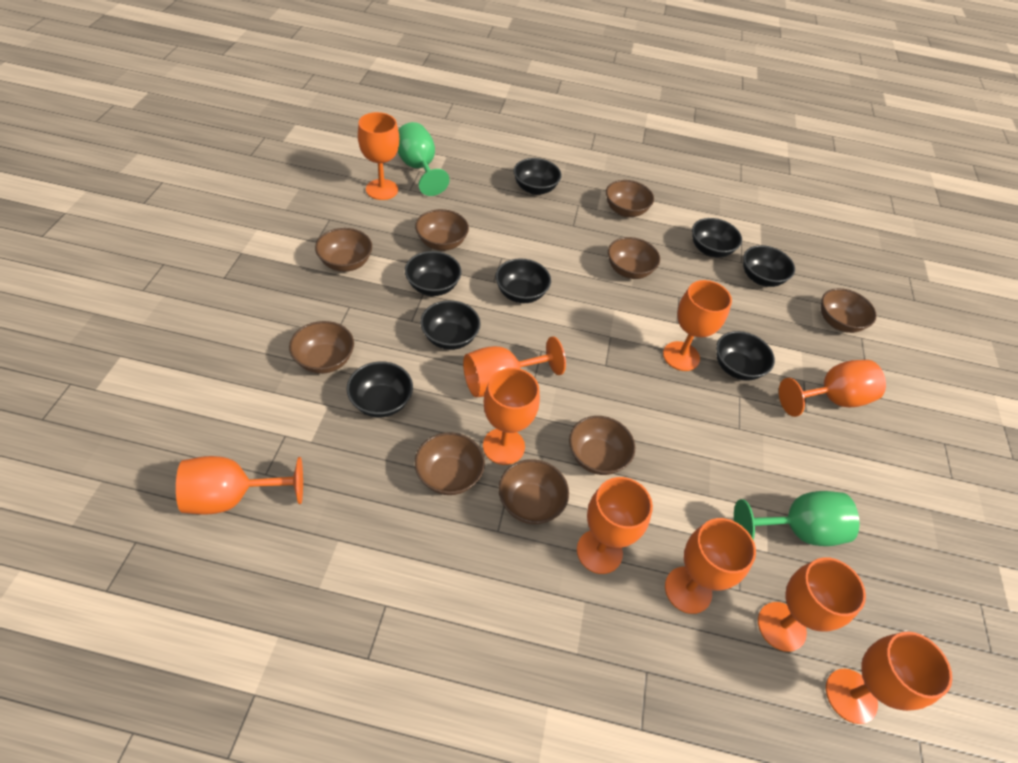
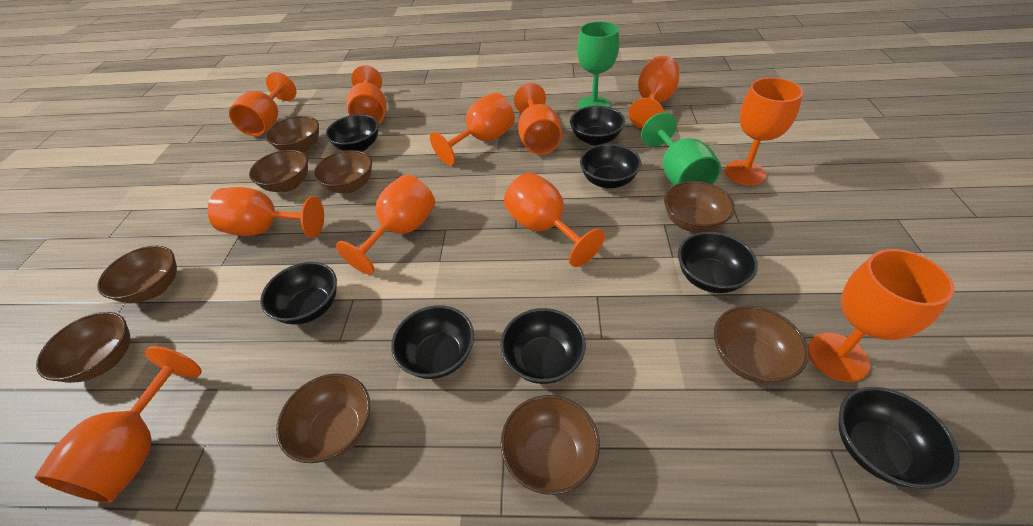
orange goblet: 10 -> 11

